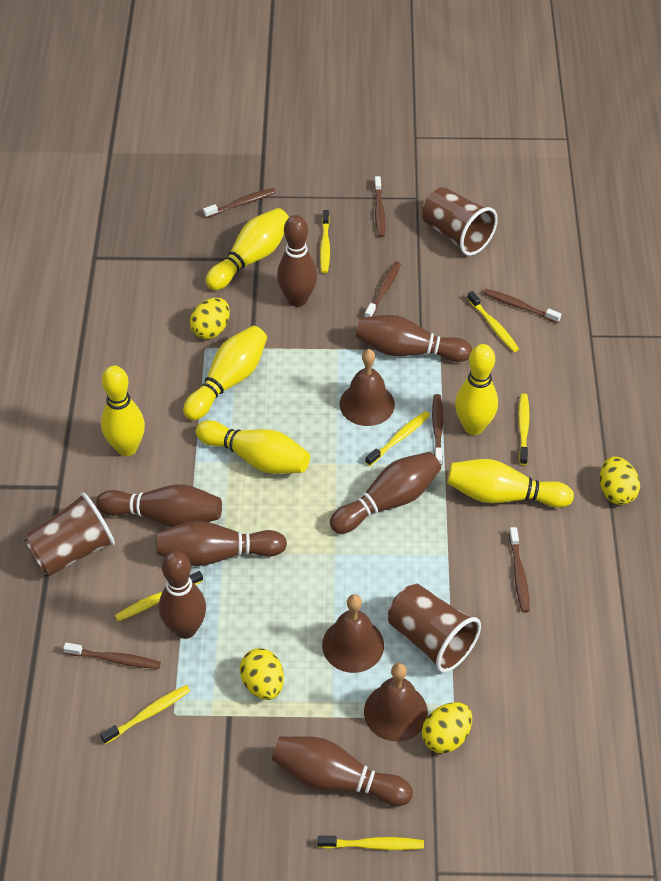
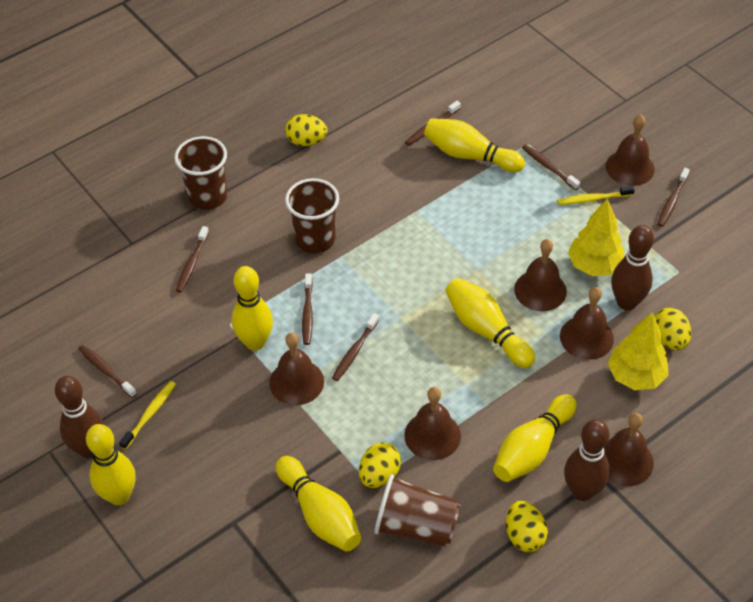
brown bell: 3 -> 6
brown bowling pin: 7 -> 3
yellow toothbrush: 7 -> 2
yellow tree: 0 -> 2

